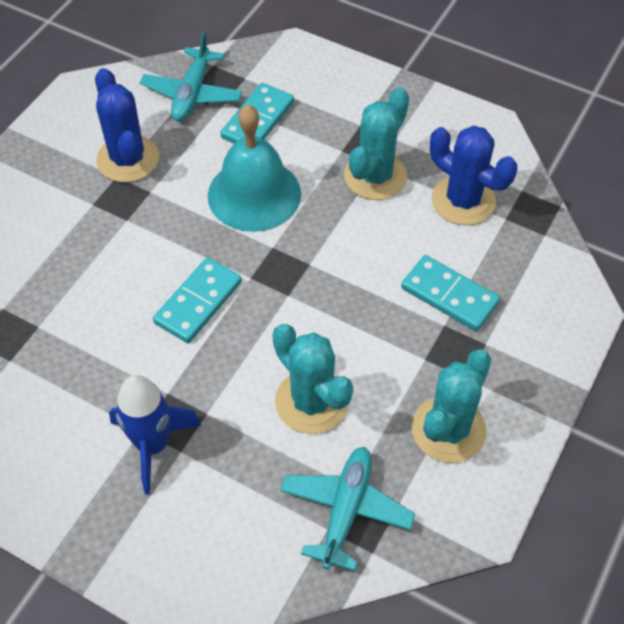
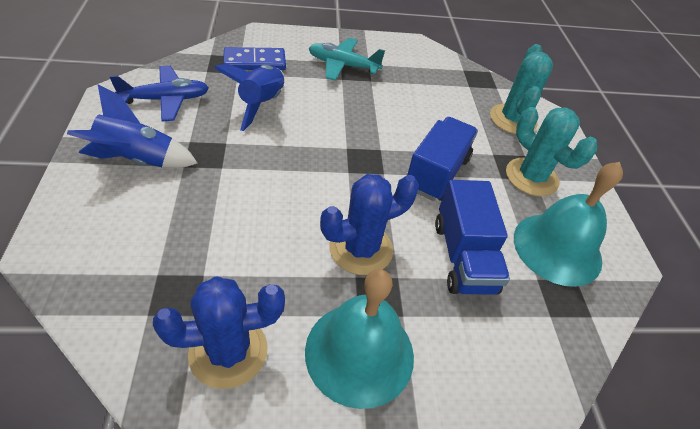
blue domino: 0 -> 1
blue plane: 0 -> 1
blue rocket: 1 -> 2
blue truck: 0 -> 2
turquoise bell: 1 -> 2
turquoise cactus: 3 -> 2
turquoise domino: 3 -> 0
turquoise plane: 2 -> 1

